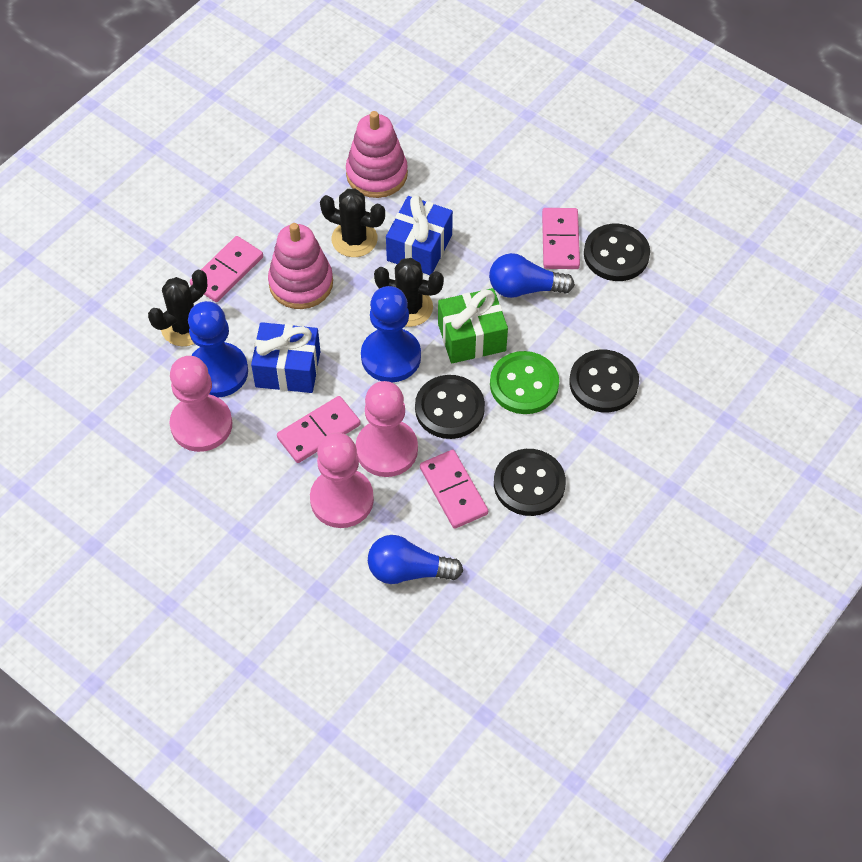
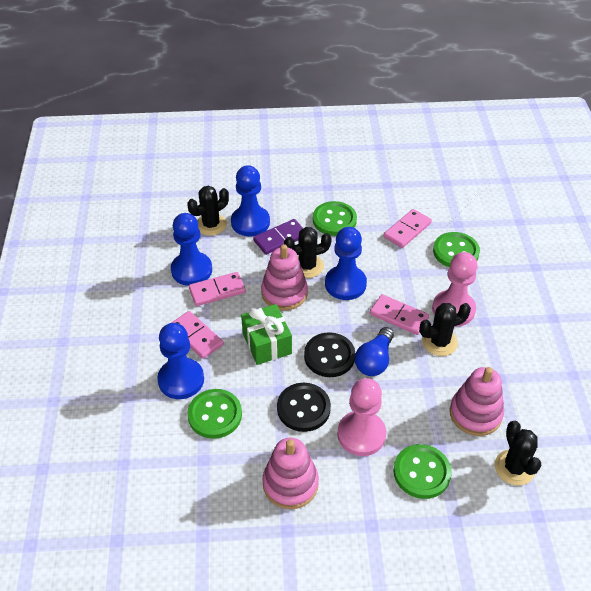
black button: 4 -> 2
black cactus: 3 -> 4
blue gift: 2 -> 0
blue light bulb: 2 -> 1
blue pawn: 2 -> 4
green button: 1 -> 4
pink pawn: 3 -> 2
pink stacking toy: 2 -> 3
purple domino: 0 -> 1

